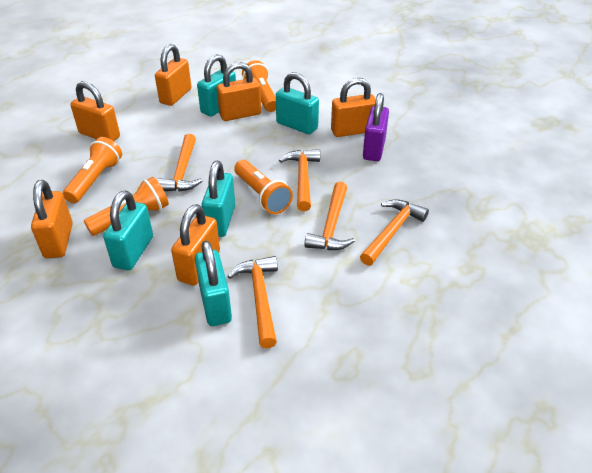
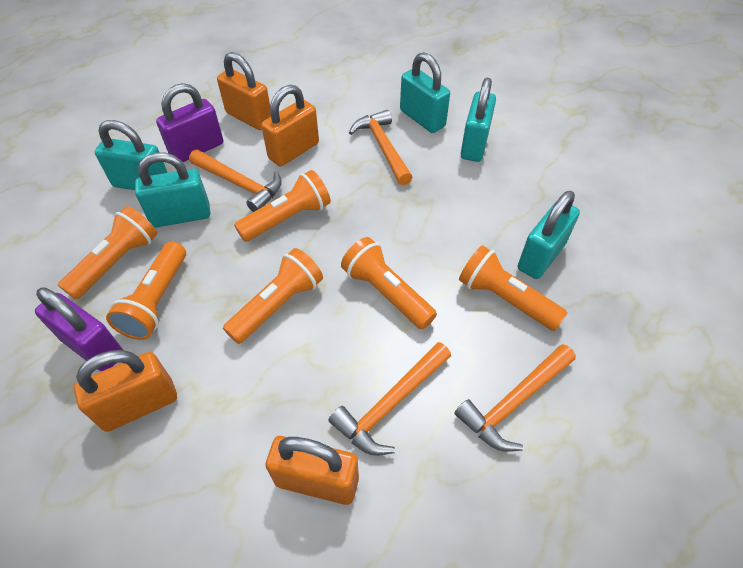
orange flashlight: 4 -> 6
orange hammer: 5 -> 4
orange padlock: 6 -> 4
purple padlock: 1 -> 2

